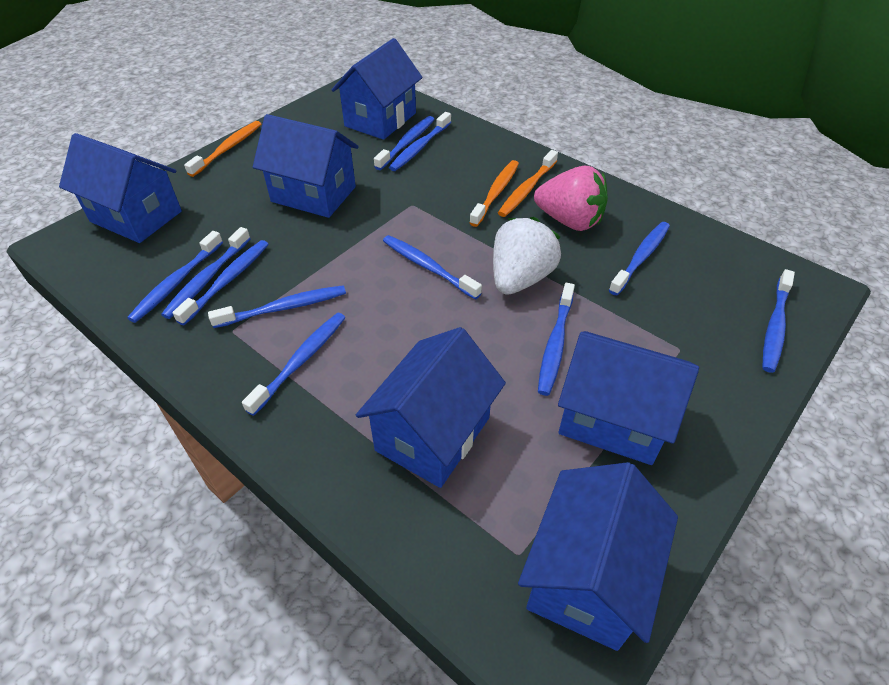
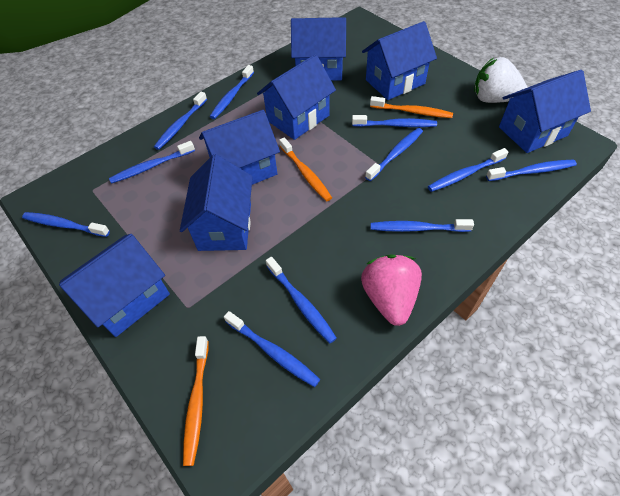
blue house: 6 -> 7

